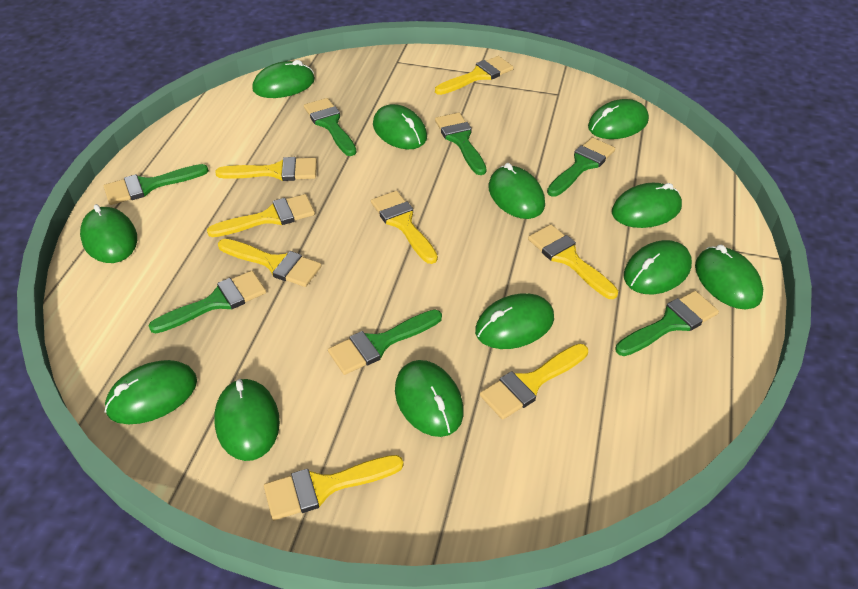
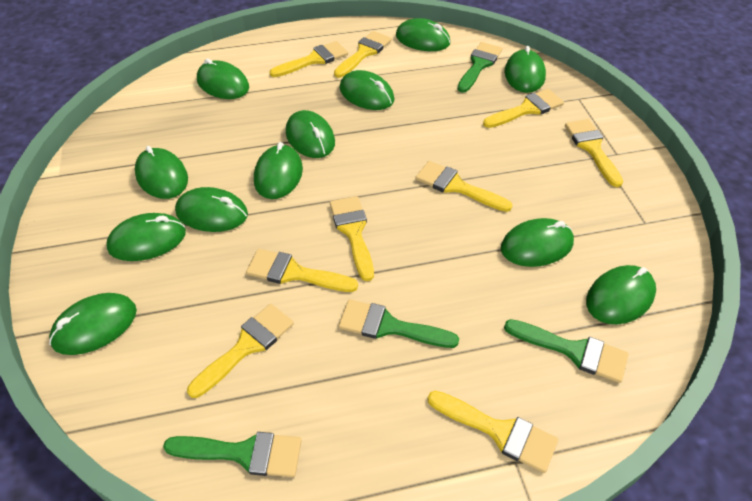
green brush: 7 -> 4
yellow brush: 8 -> 9

